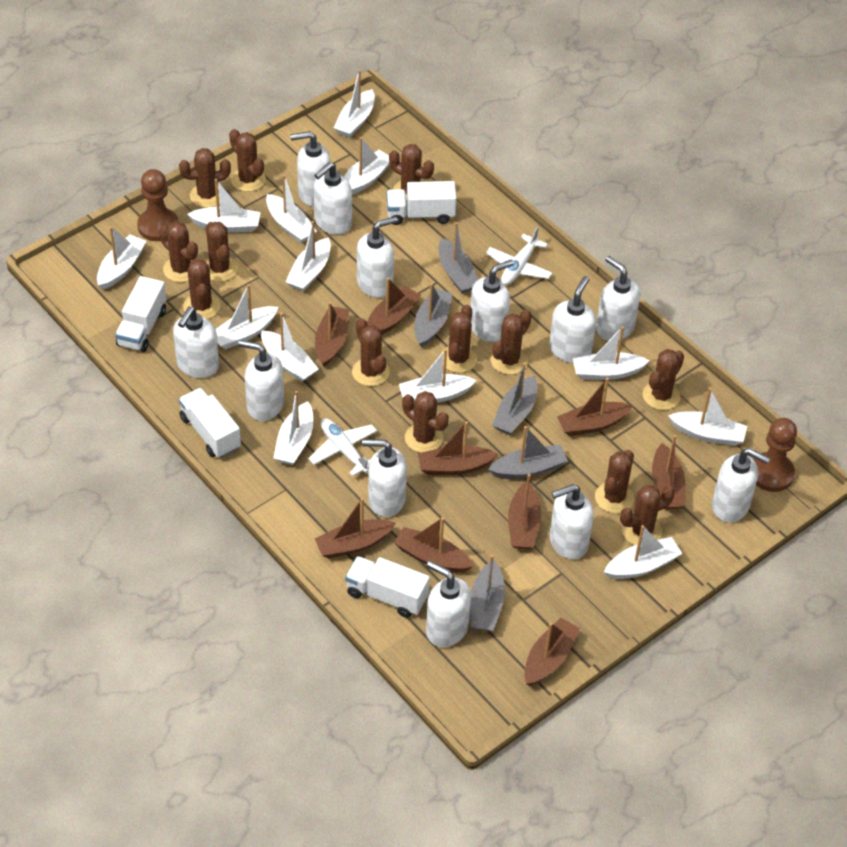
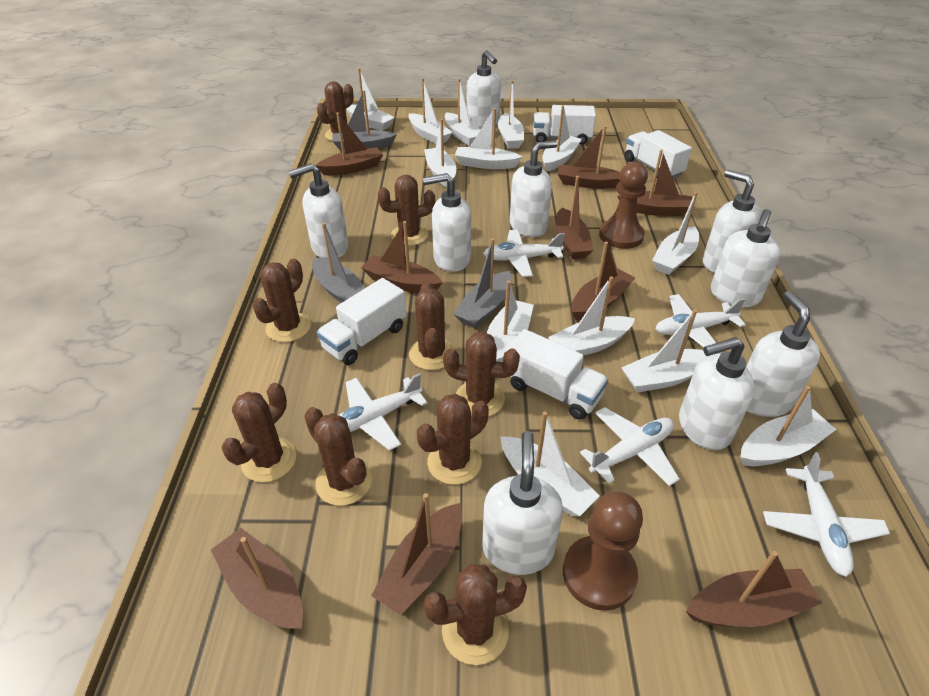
brown cactus: 13 -> 9
grey boat: 5 -> 3
white plane: 2 -> 5
white soap dispenser: 12 -> 9

